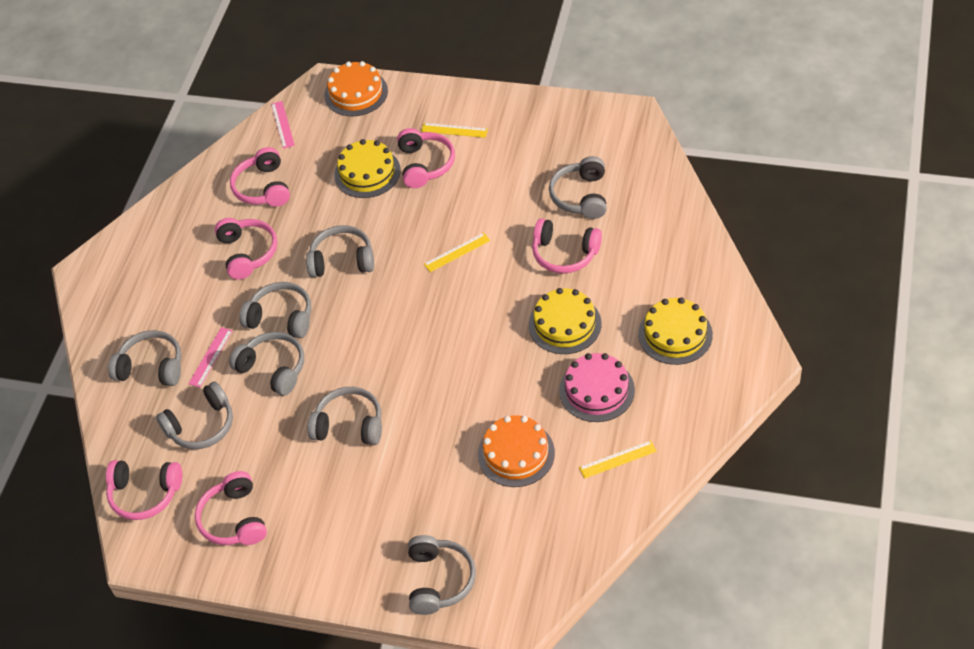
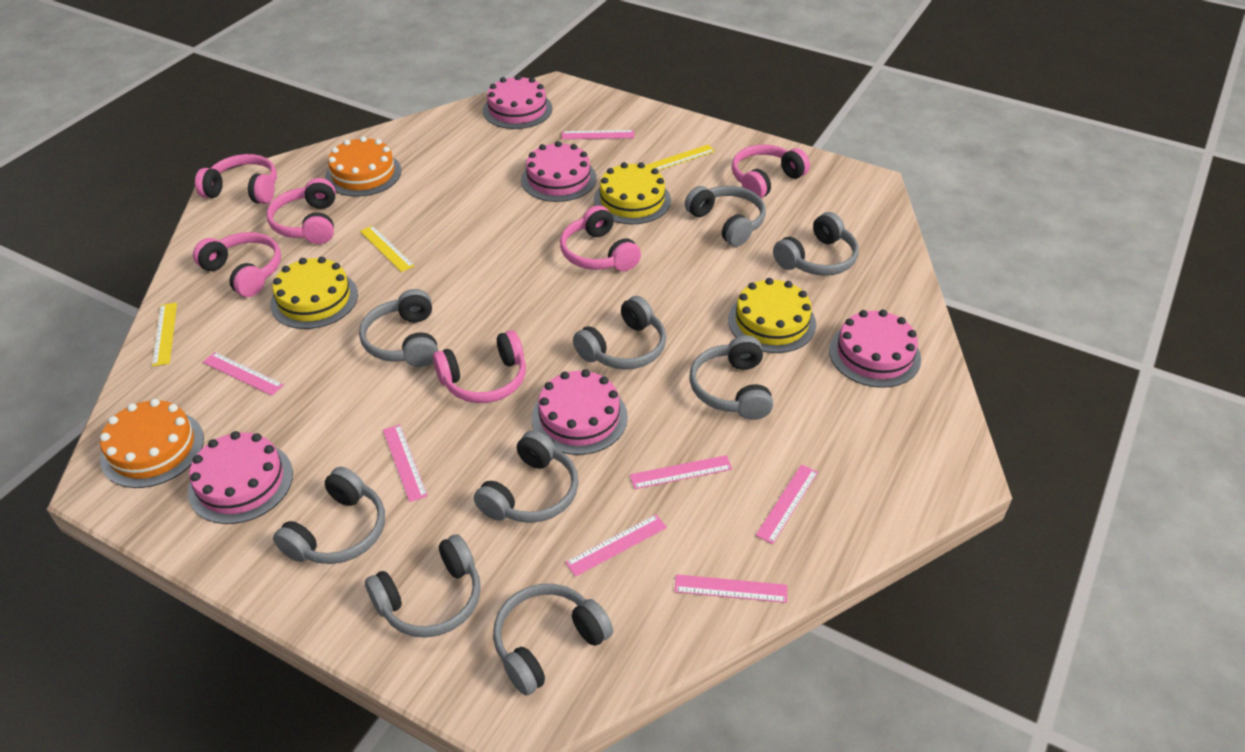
grey headphones: 8 -> 9
pink cake: 1 -> 5
pink ruler: 2 -> 7

